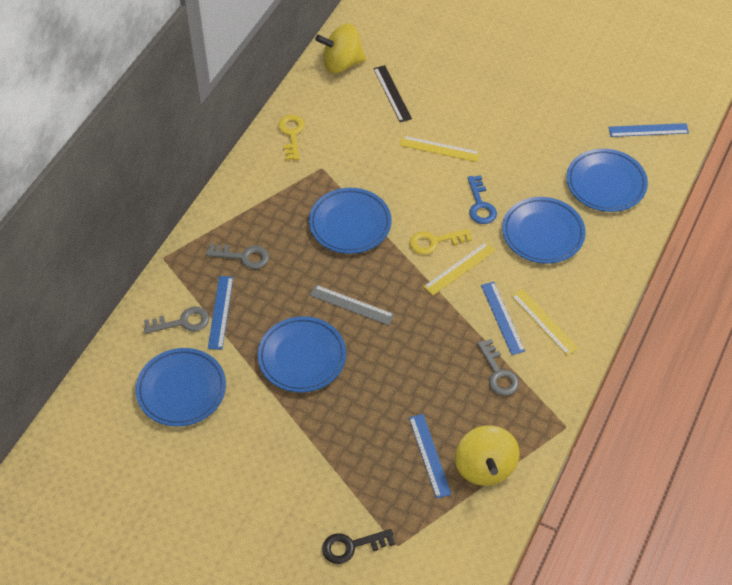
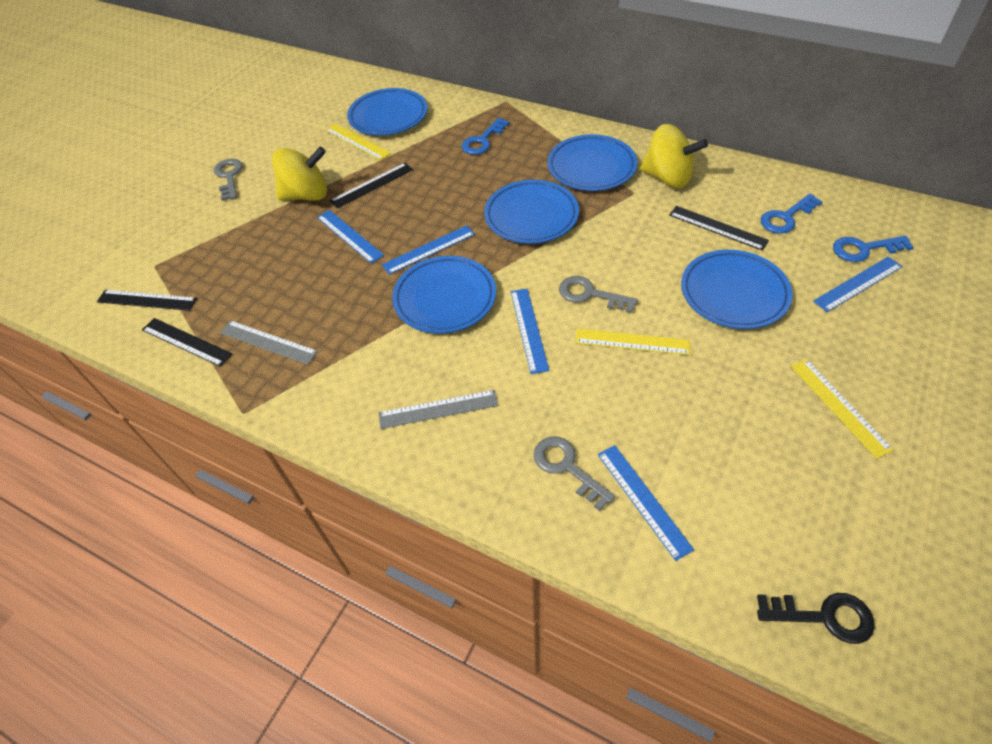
black ruler: 1 -> 4
blue key: 1 -> 3
blue ruler: 4 -> 5
grey ruler: 1 -> 2
yellow key: 2 -> 0

